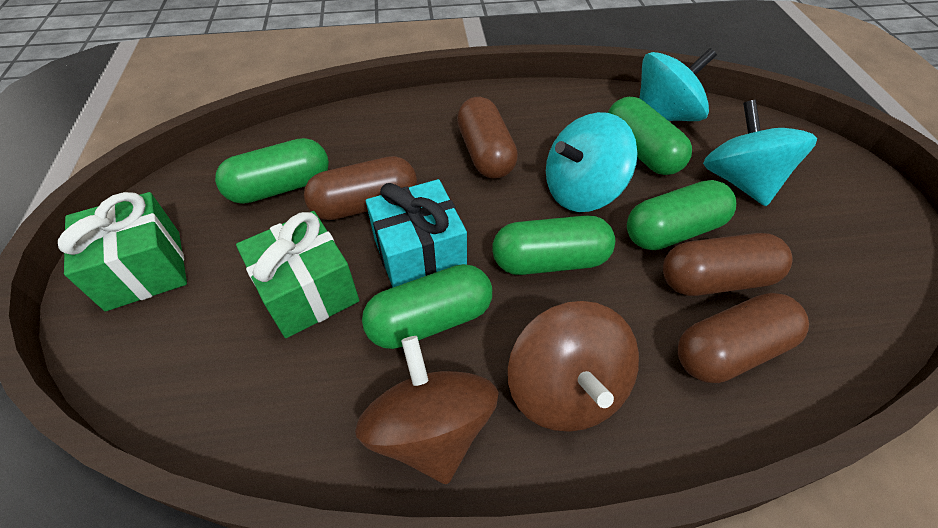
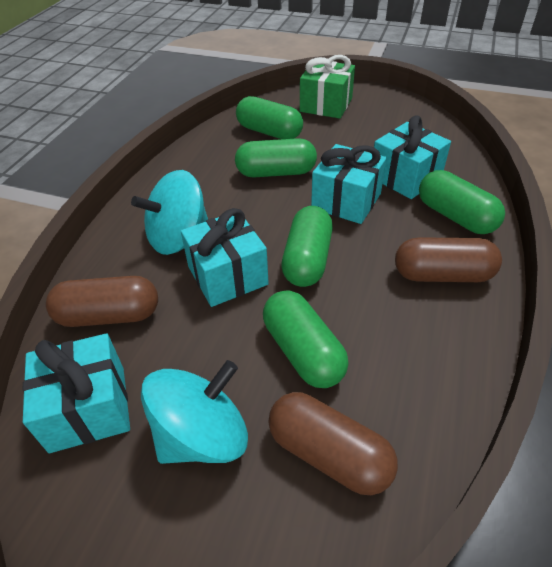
brown capsule: 4 -> 3
brown spinning top: 2 -> 0
green gift: 2 -> 1
turquoise gift: 1 -> 4
turquoise spinning top: 3 -> 2

